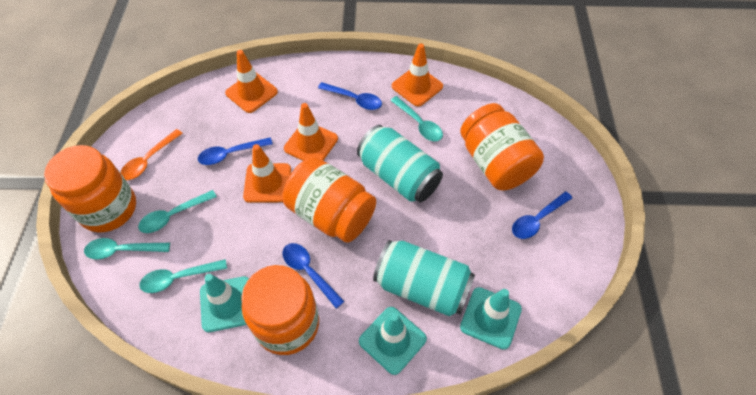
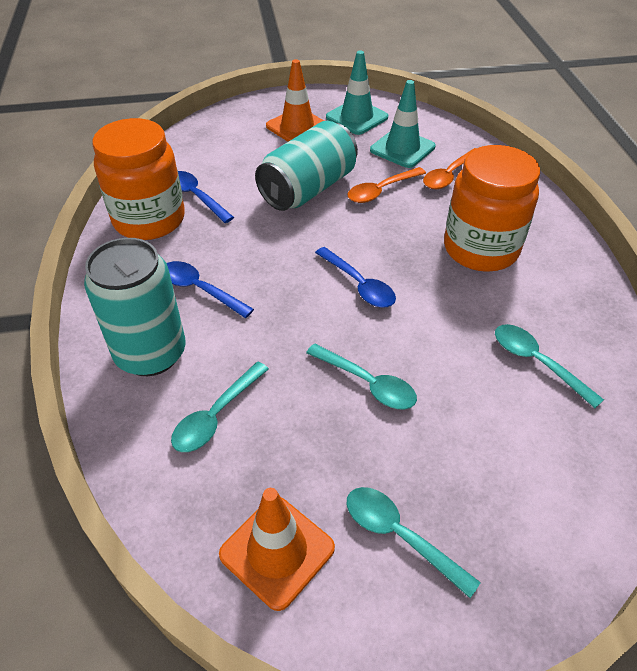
blue spoon: 4 -> 3
orange jar: 4 -> 2
orange spoon: 1 -> 2
orange traffic cone: 4 -> 2
turquoise traffic cone: 3 -> 2

